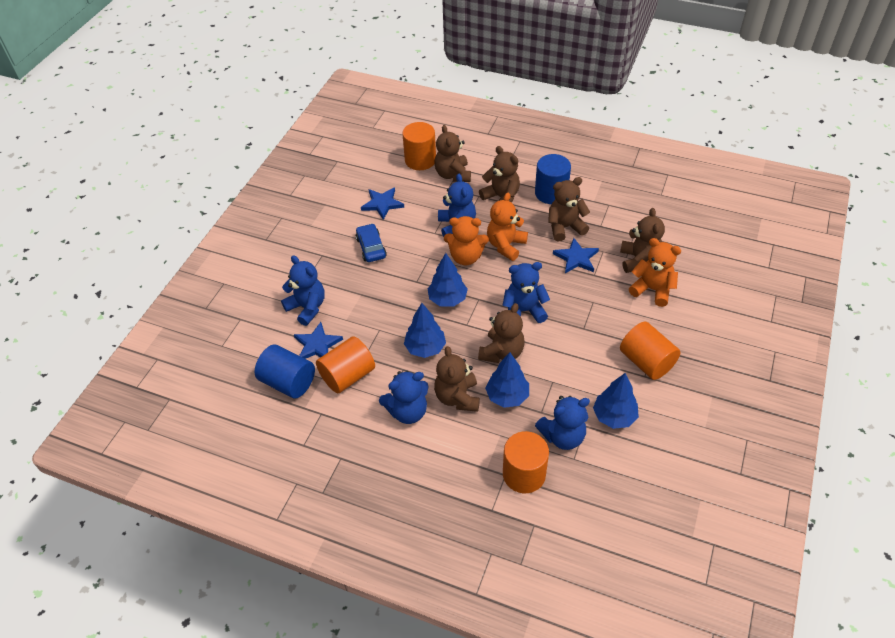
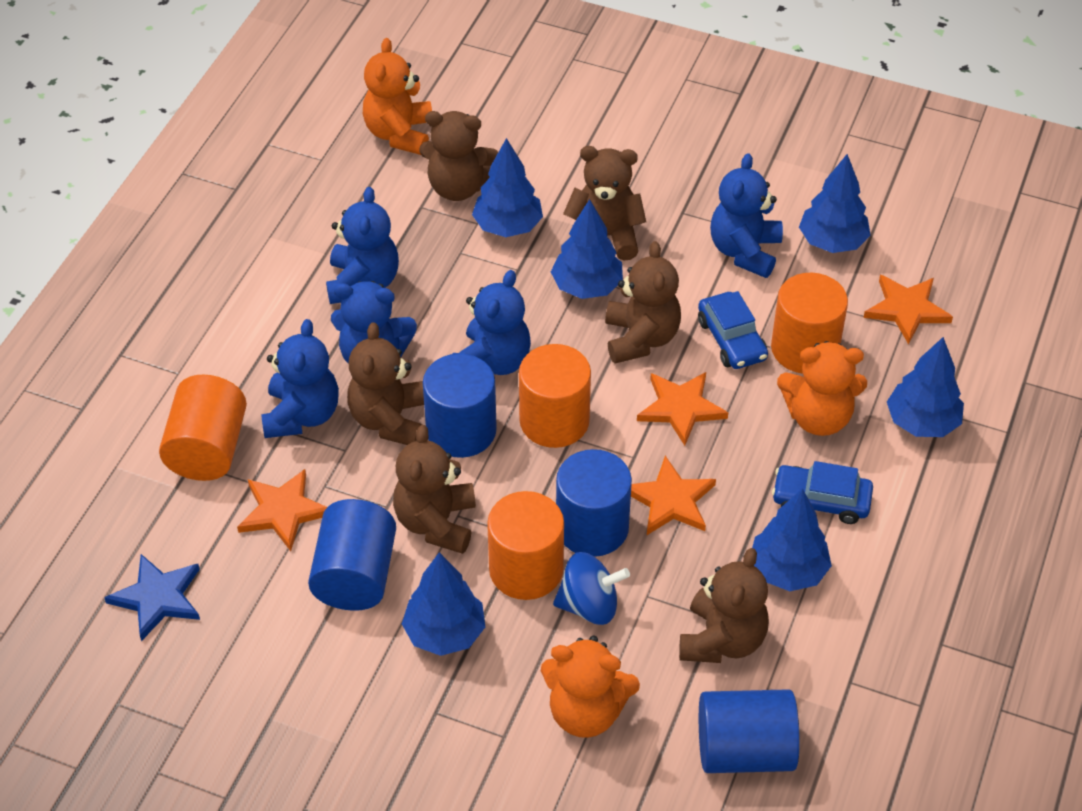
blue car: 1 -> 2
blue cylinder: 2 -> 4
blue spinning top: 0 -> 1
blue star: 3 -> 1
blue tree: 4 -> 6
orange star: 0 -> 4

